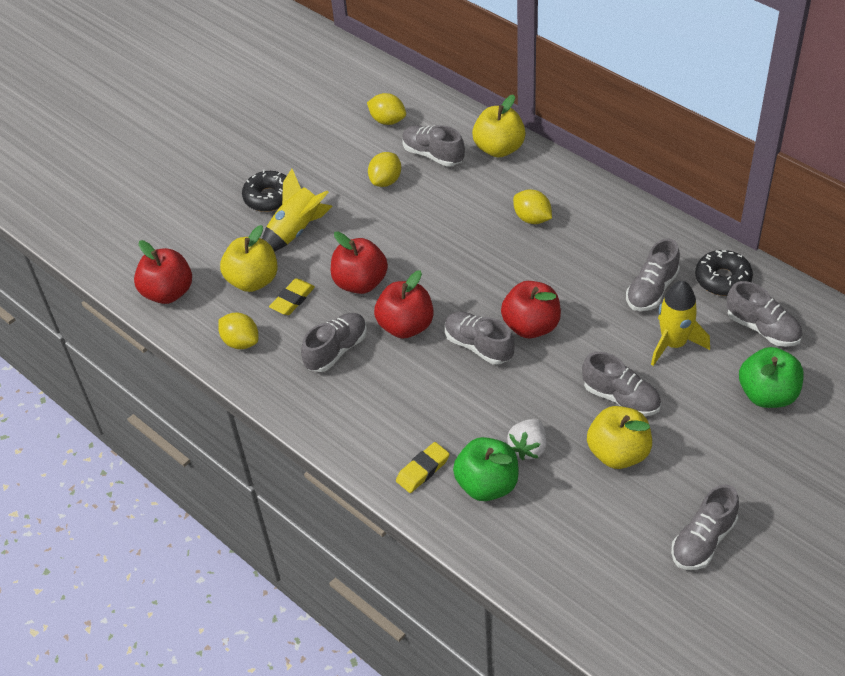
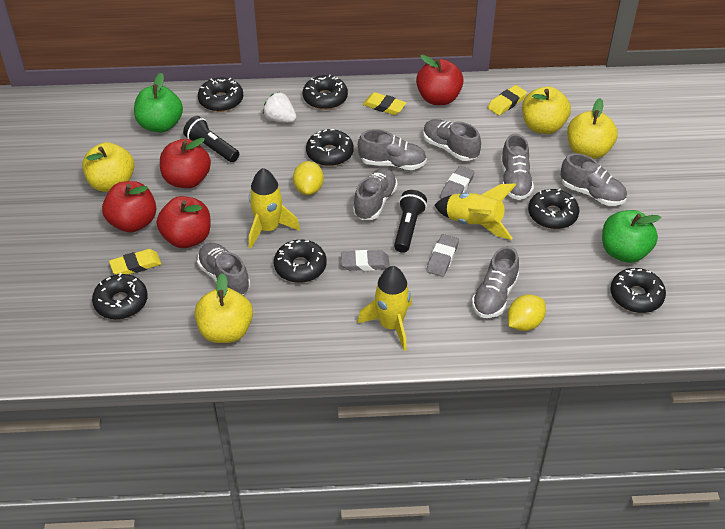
black donut: 2 -> 7
black flashlight: 0 -> 2
grey eraser: 0 -> 3
yellow apple: 3 -> 4
yellow eraser: 2 -> 3
yellow lemon: 4 -> 2
yellow rocket: 2 -> 3

